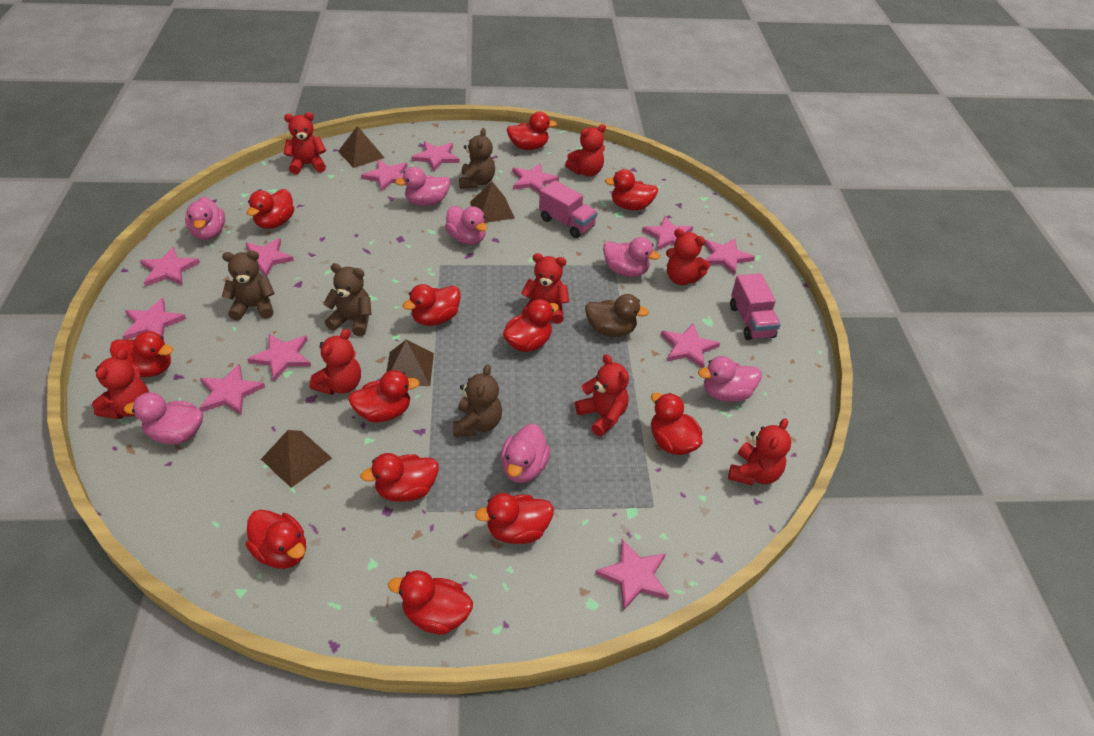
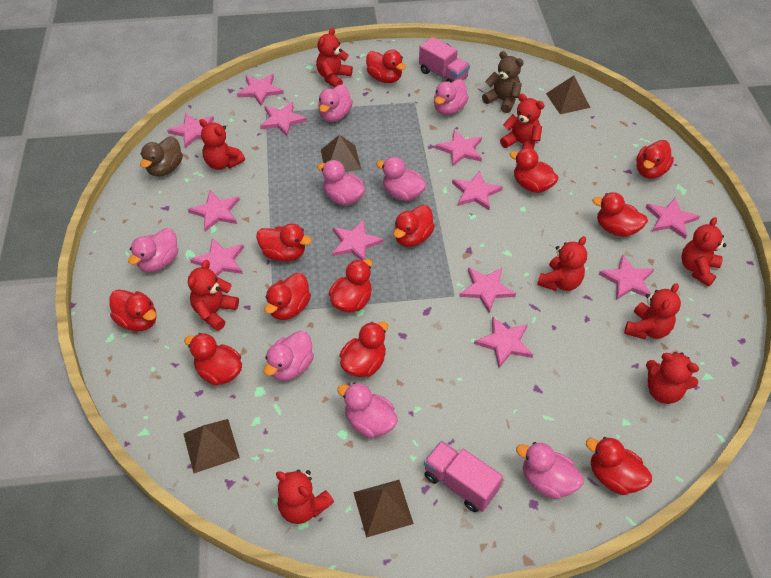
brown teddy bear: 4 -> 1
pink duck: 7 -> 8
red teddy bear: 8 -> 9

